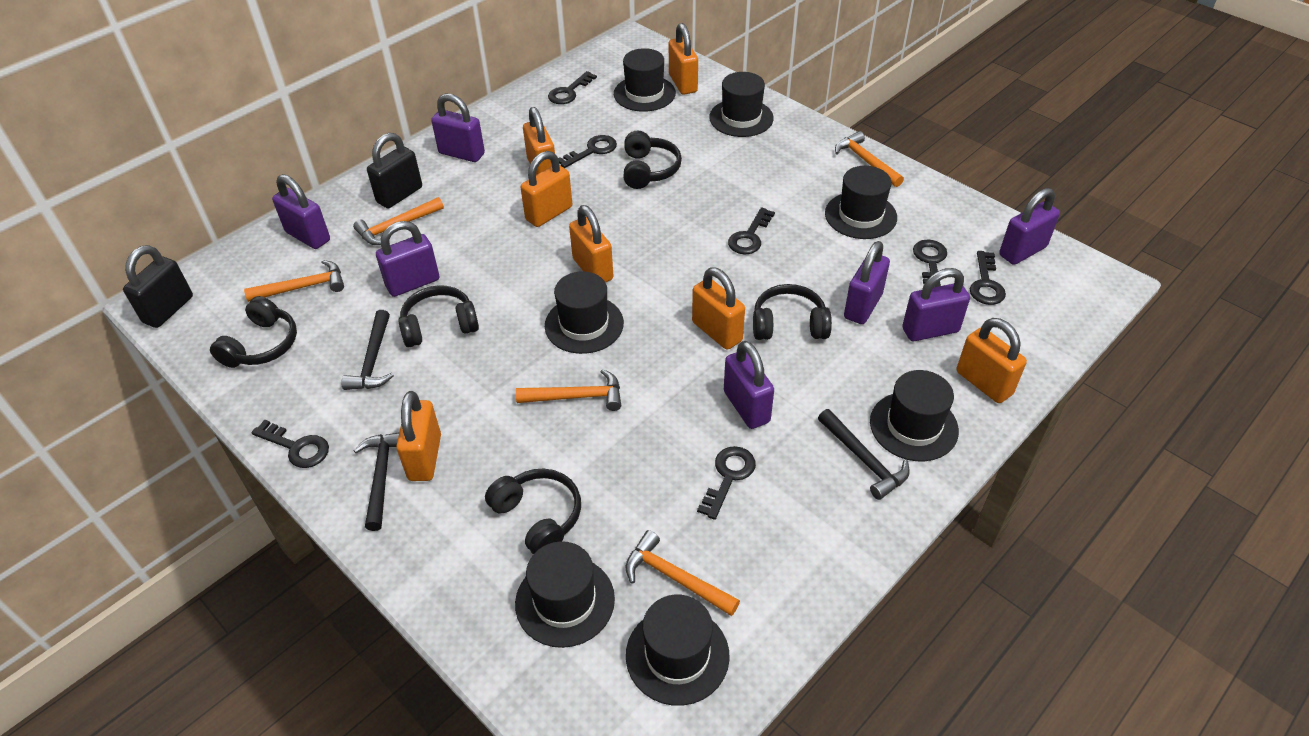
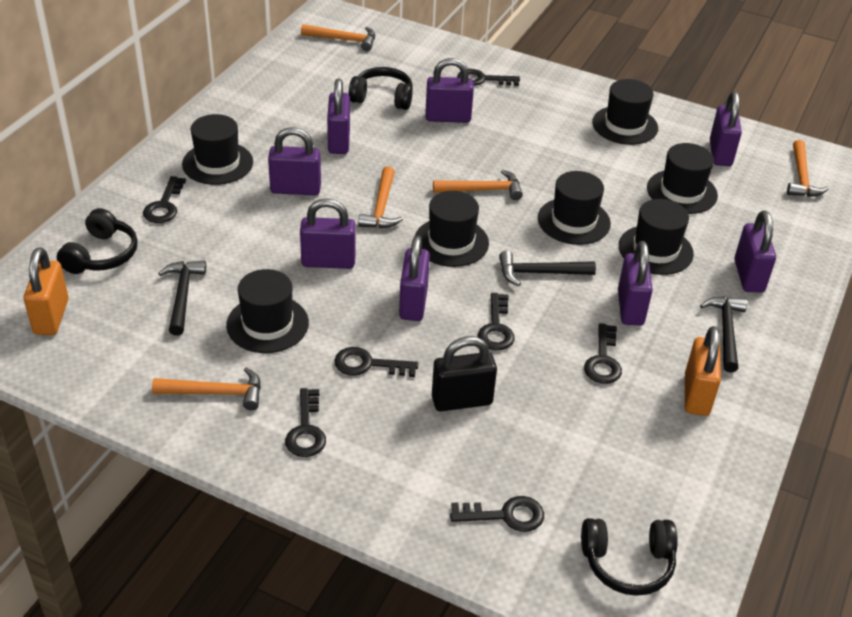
black headphones: 5 -> 3
black padlock: 2 -> 1
orange padlock: 7 -> 2
purple padlock: 7 -> 8

